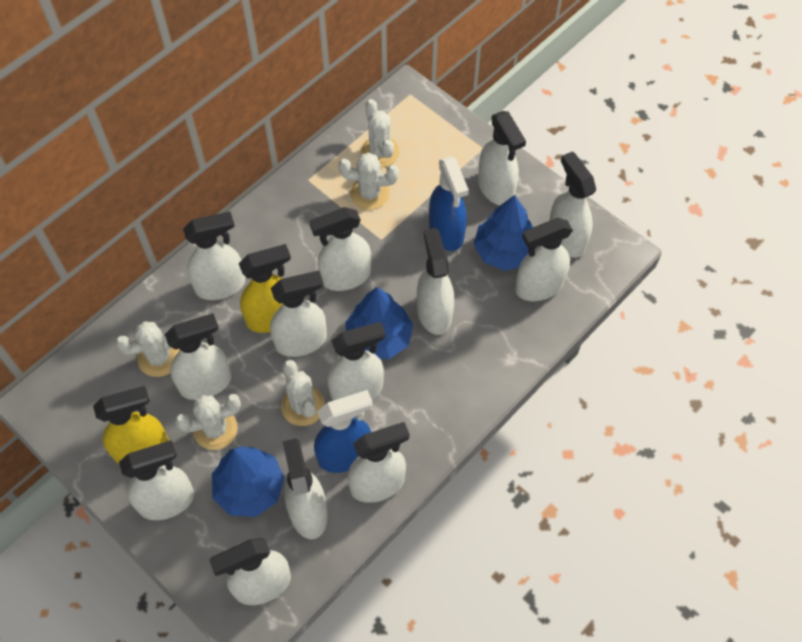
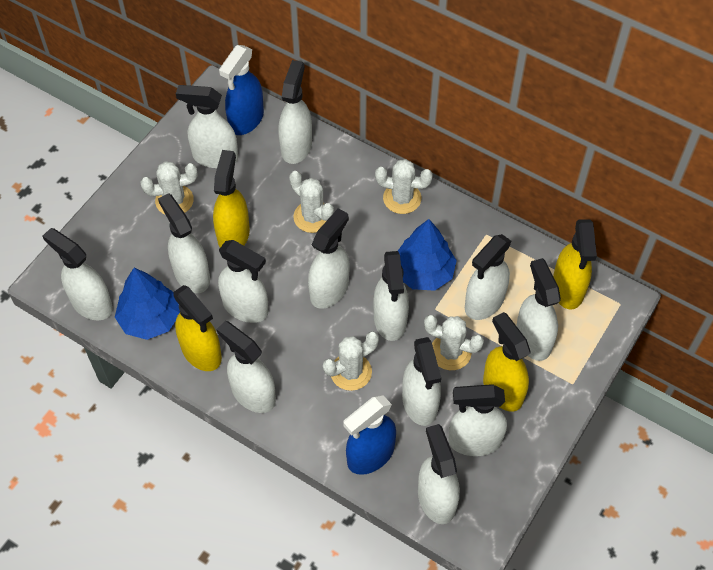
blue tree: 3 -> 2
yellow spray bottle: 2 -> 4

